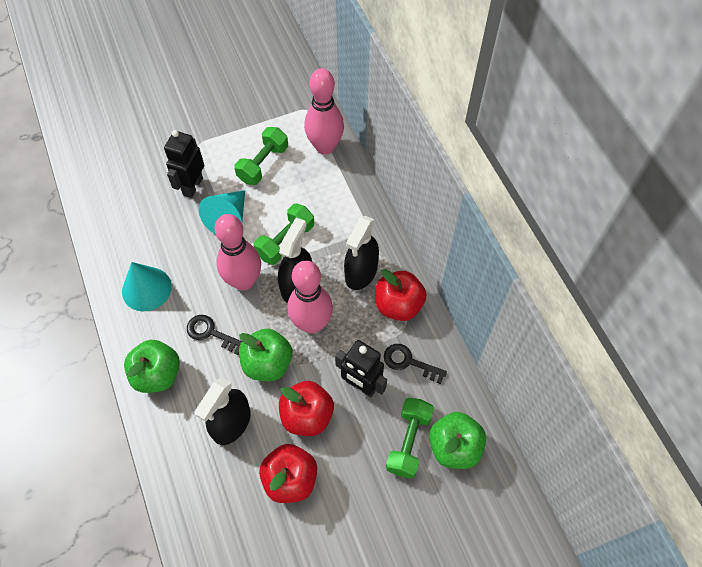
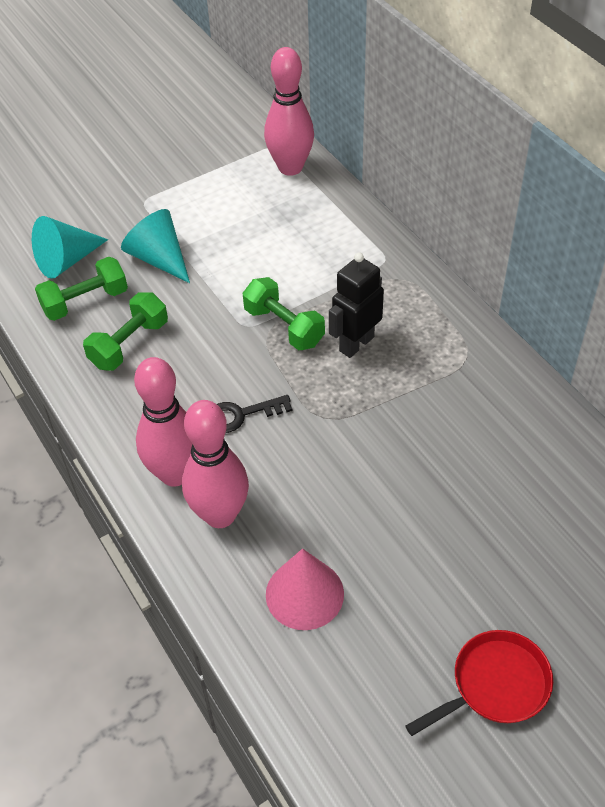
black key: 2 -> 1
black robot: 2 -> 1
black spray bottle: 3 -> 0
green apple: 3 -> 0
pink cone: 0 -> 1
red apple: 3 -> 0
red pan: 0 -> 1

